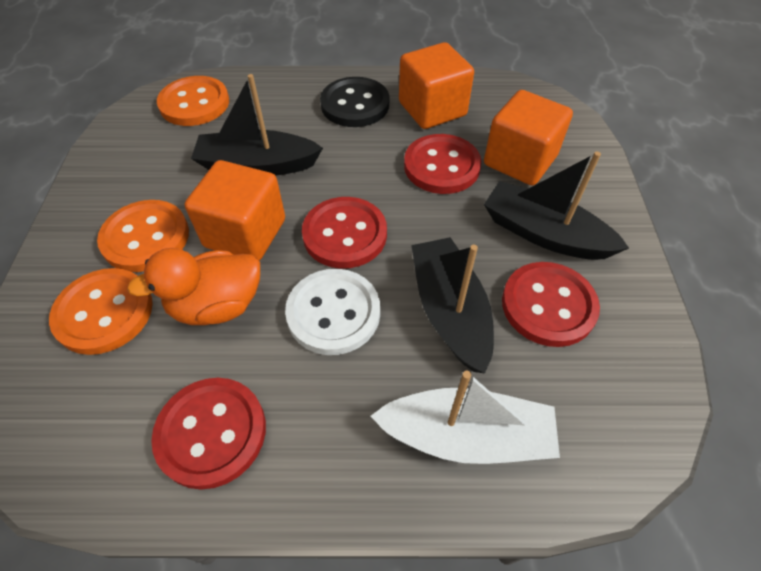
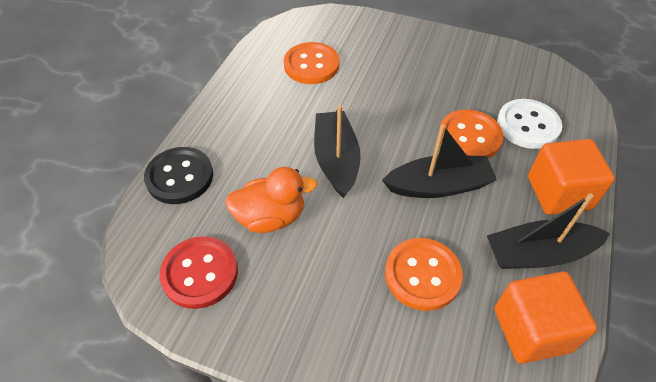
orange cube: 3 -> 2
red button: 4 -> 1
white boat: 1 -> 0

